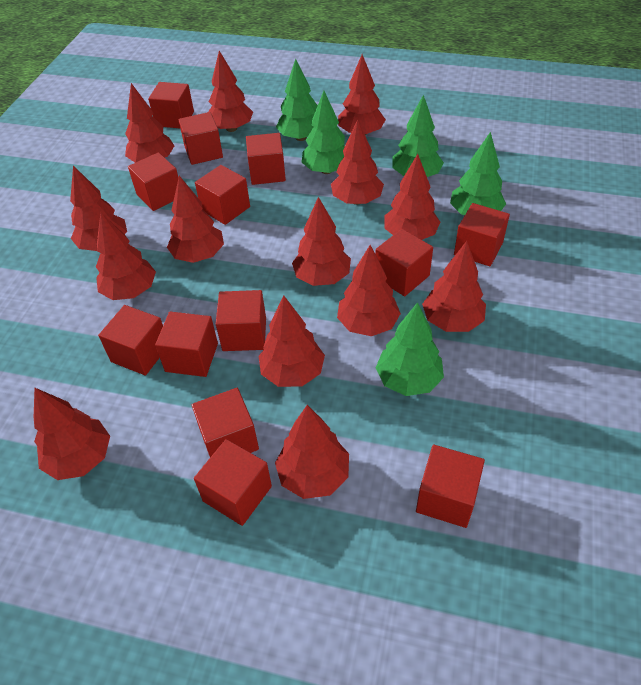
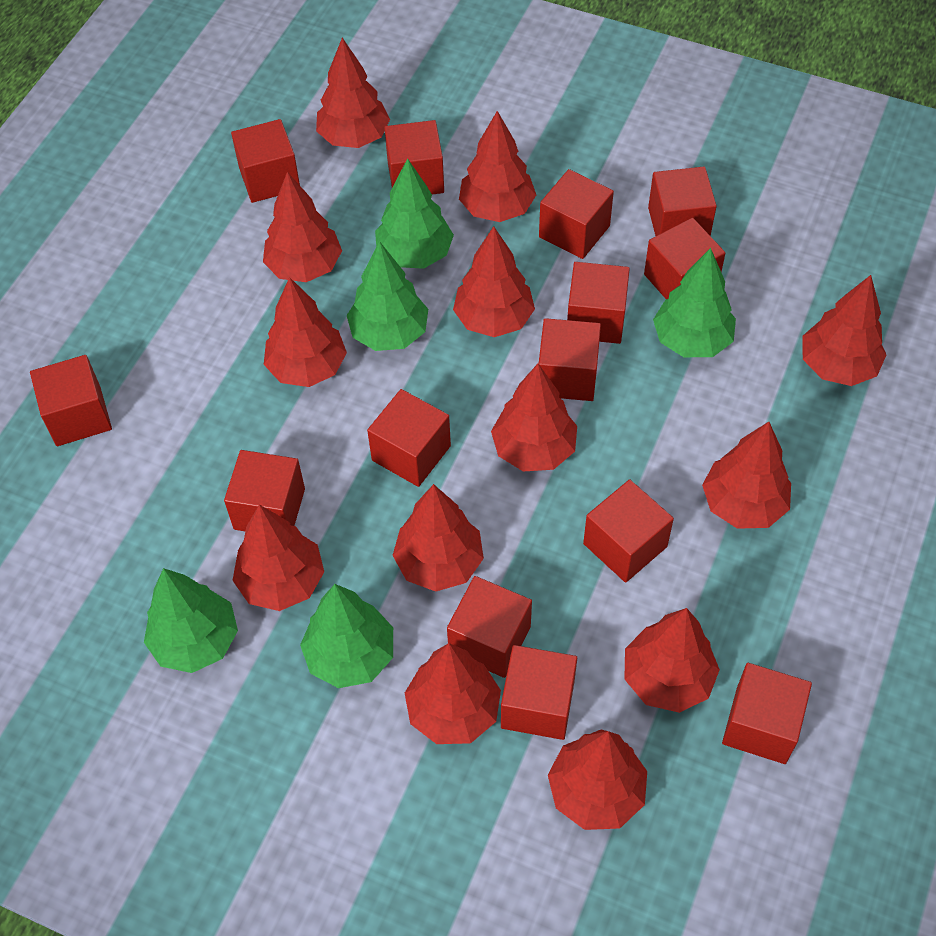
red cube: 13 -> 14
red tree: 14 -> 13

